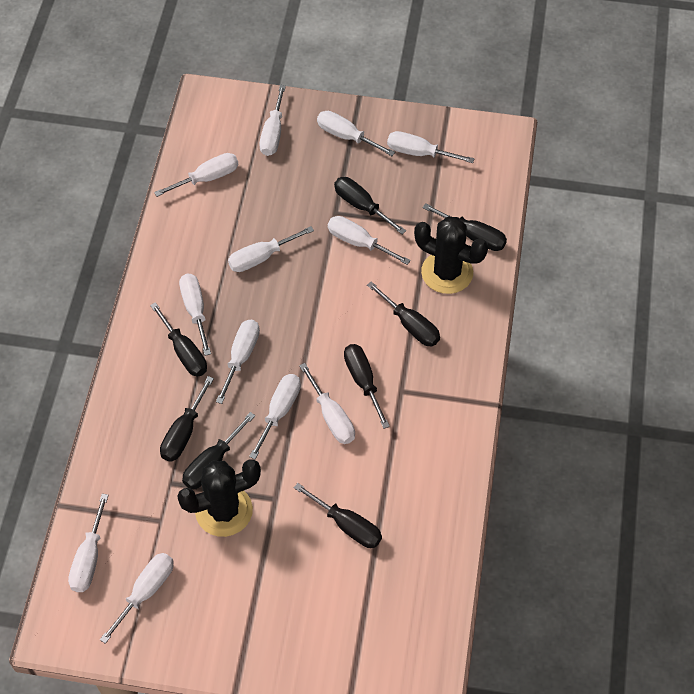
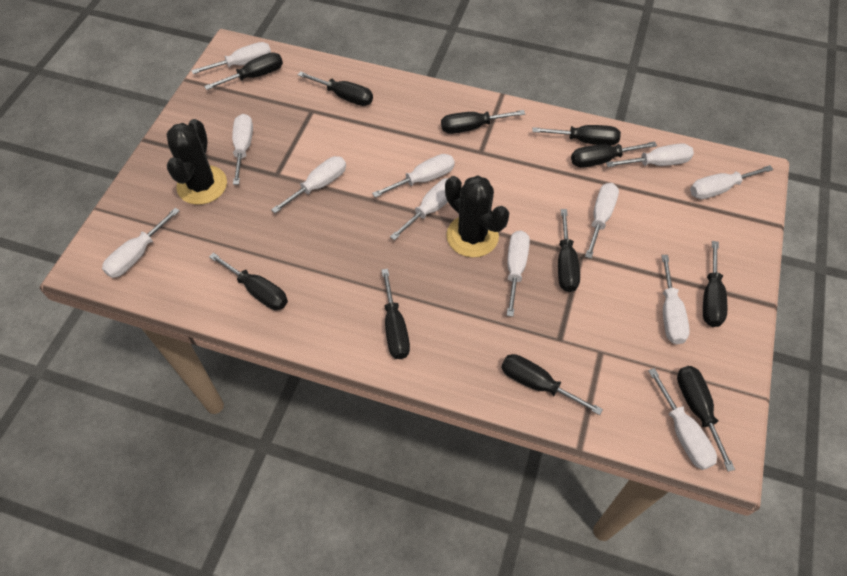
black screwdriver: 8 -> 11

